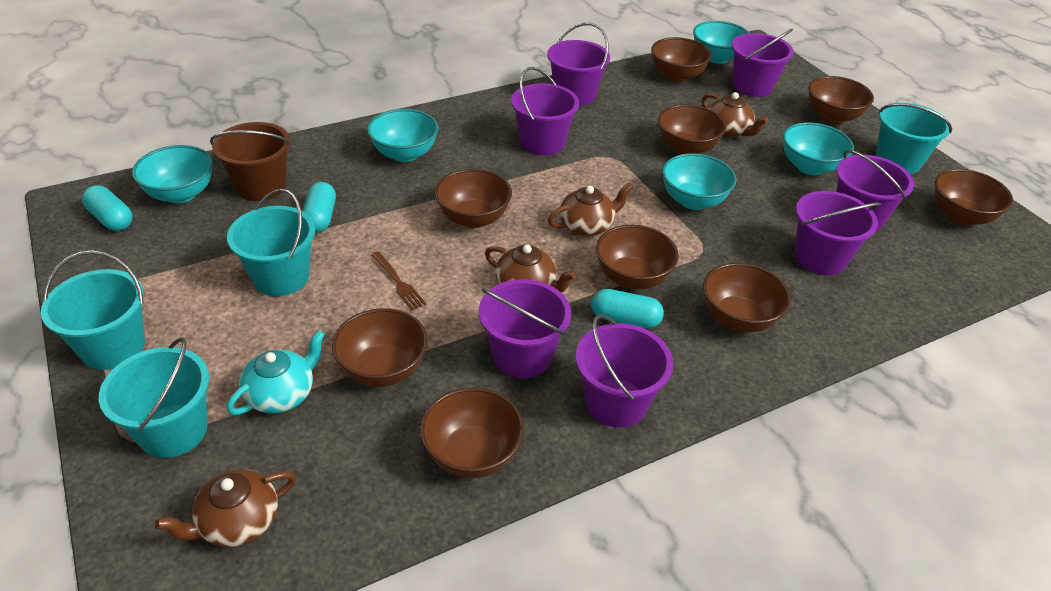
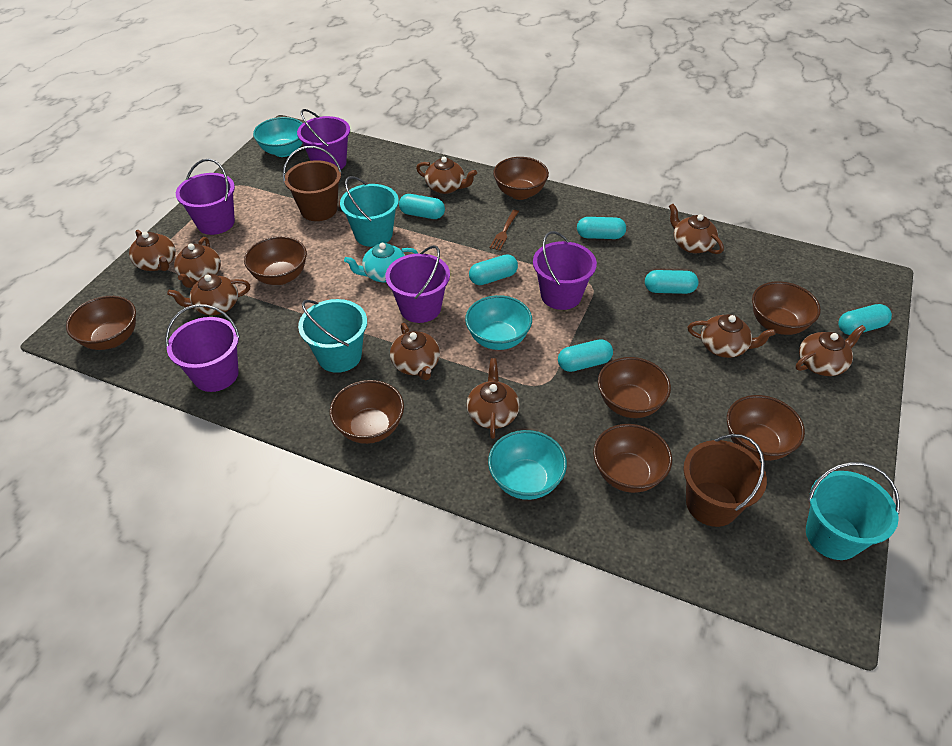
brown bowl: 9 -> 8
brown bucket: 1 -> 2
brown teapot: 4 -> 9
purple bucket: 7 -> 5
turquoise bowl: 5 -> 3
turquoise bucket: 4 -> 3
turquoise capsule: 3 -> 6

